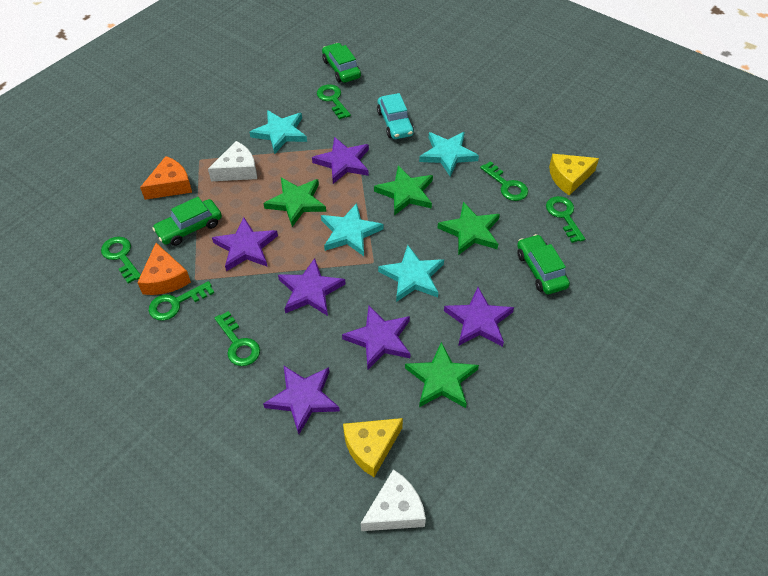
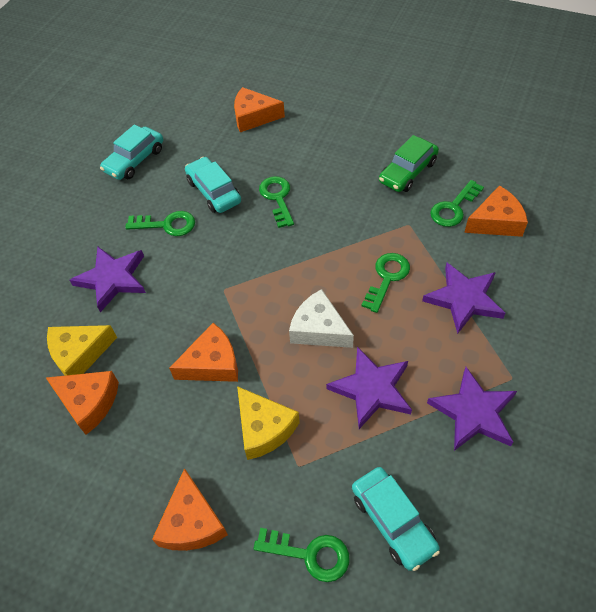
green car: 3 -> 1
green key: 6 -> 5
green star: 4 -> 0
orange cheese: 2 -> 5
purple star: 6 -> 4
turquoise car: 1 -> 3
turquoise star: 4 -> 0
white cheese: 2 -> 1

